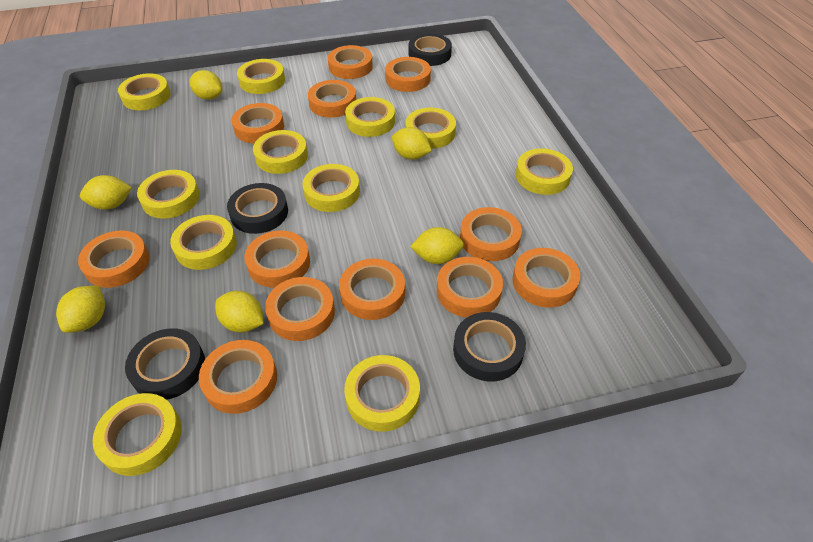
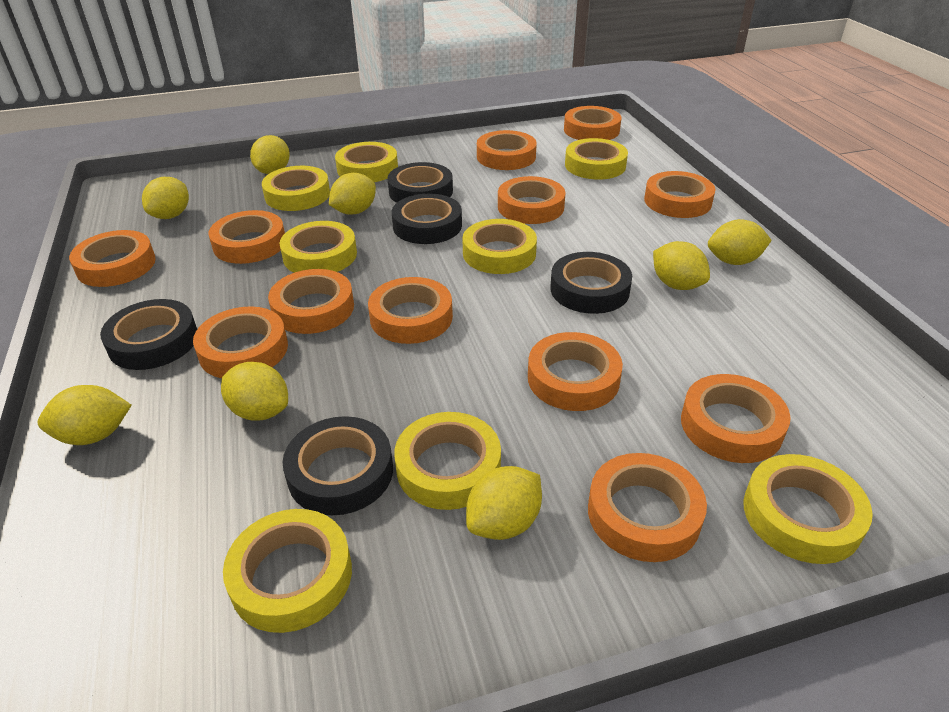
black tape: 4 -> 5
yellow lemon: 6 -> 8
yellow tape: 11 -> 8

